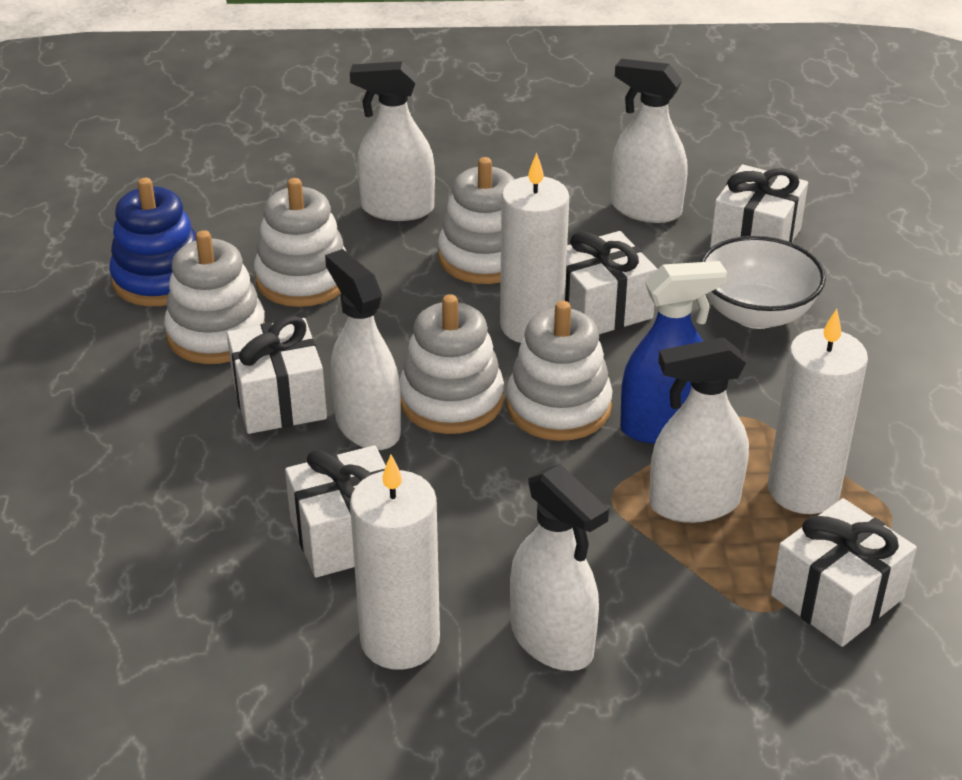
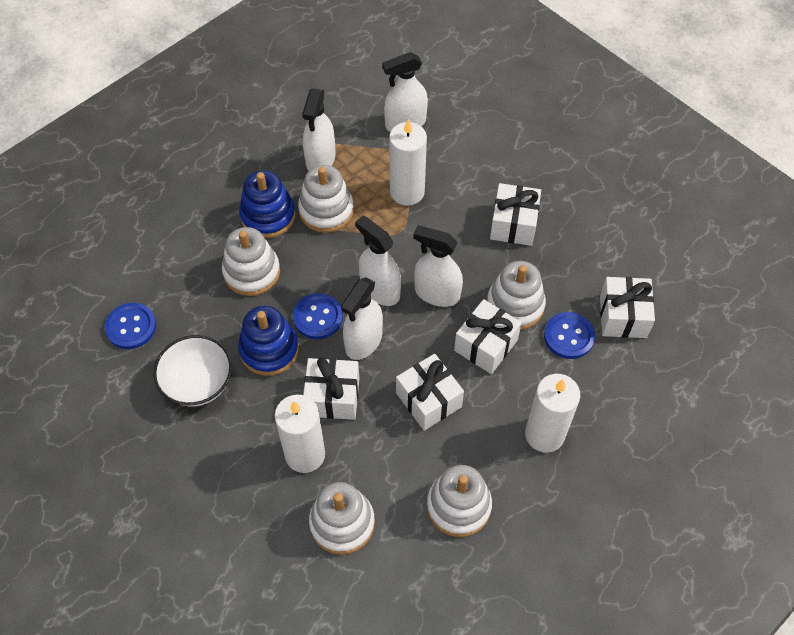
blue button: 0 -> 3
blue spray bottle: 1 -> 0
blue stacking toy: 1 -> 2

